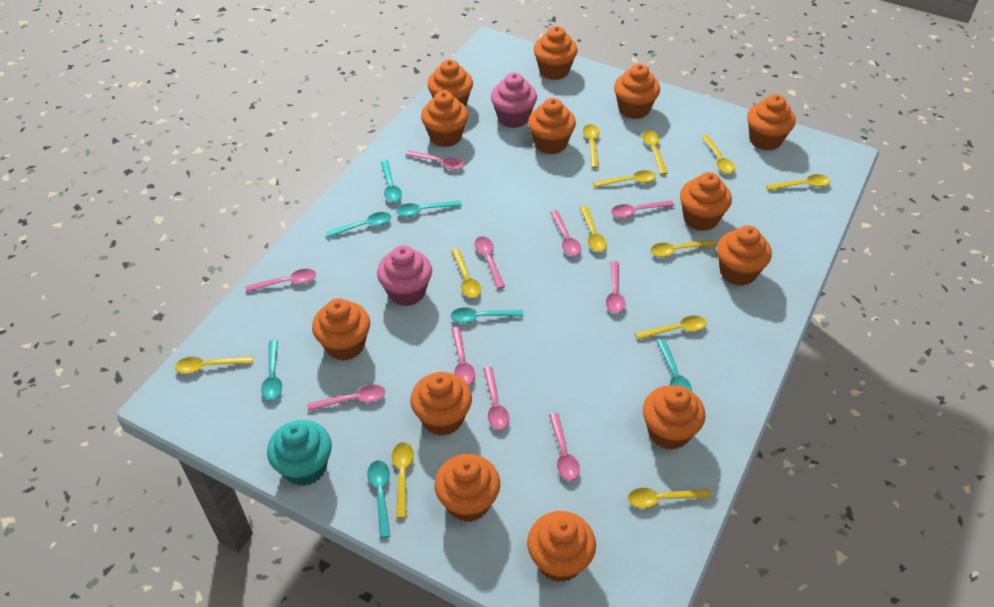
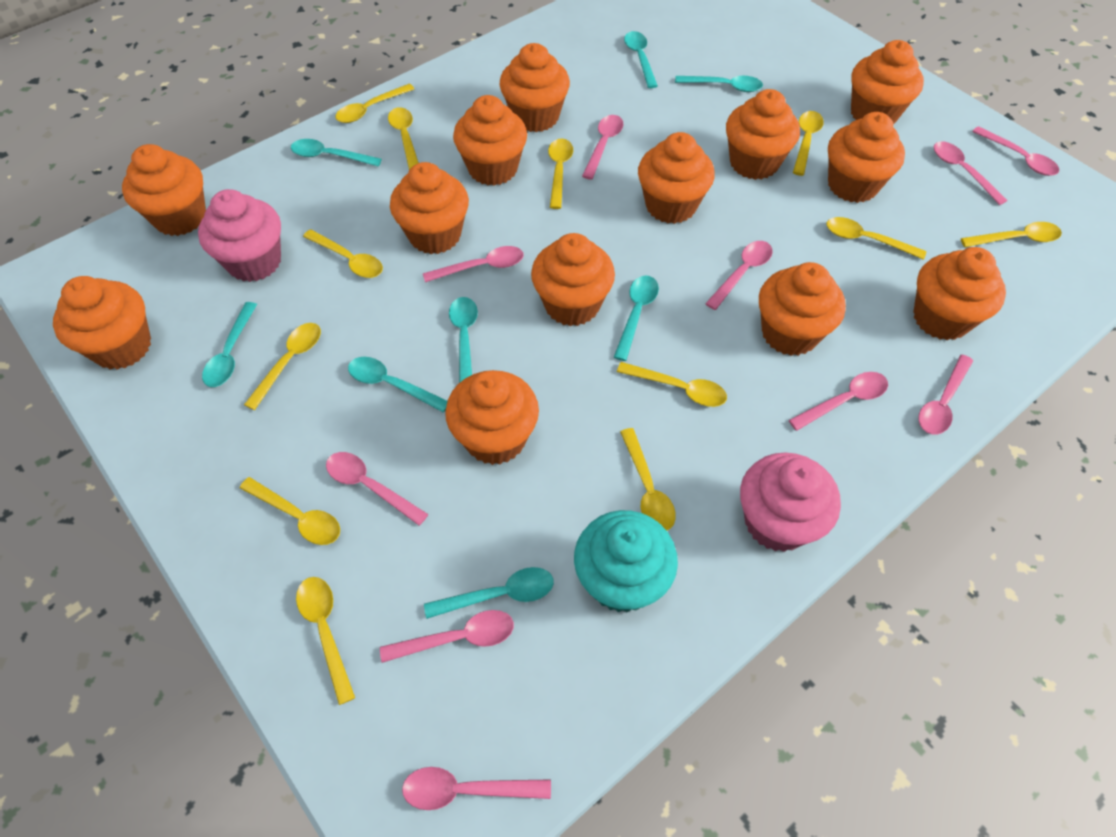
turquoise spoon: 7 -> 8

